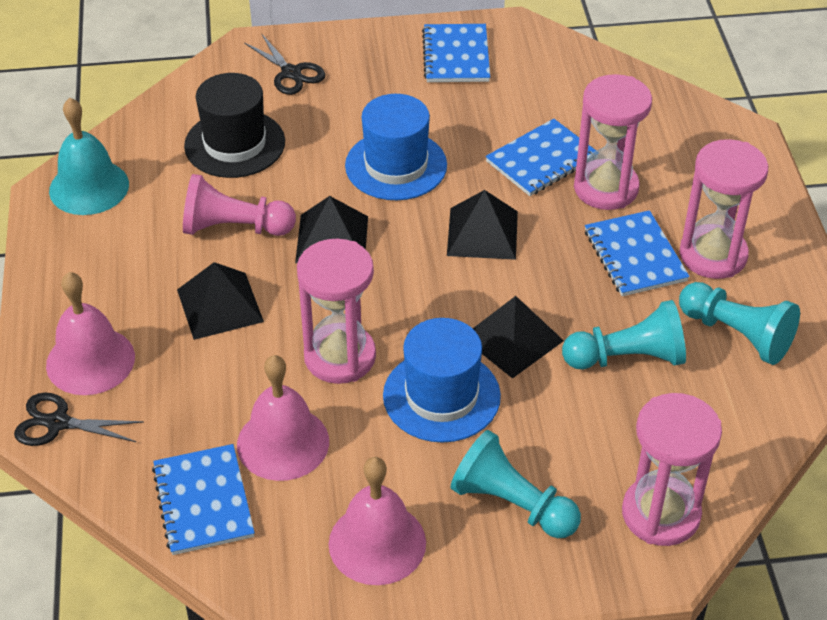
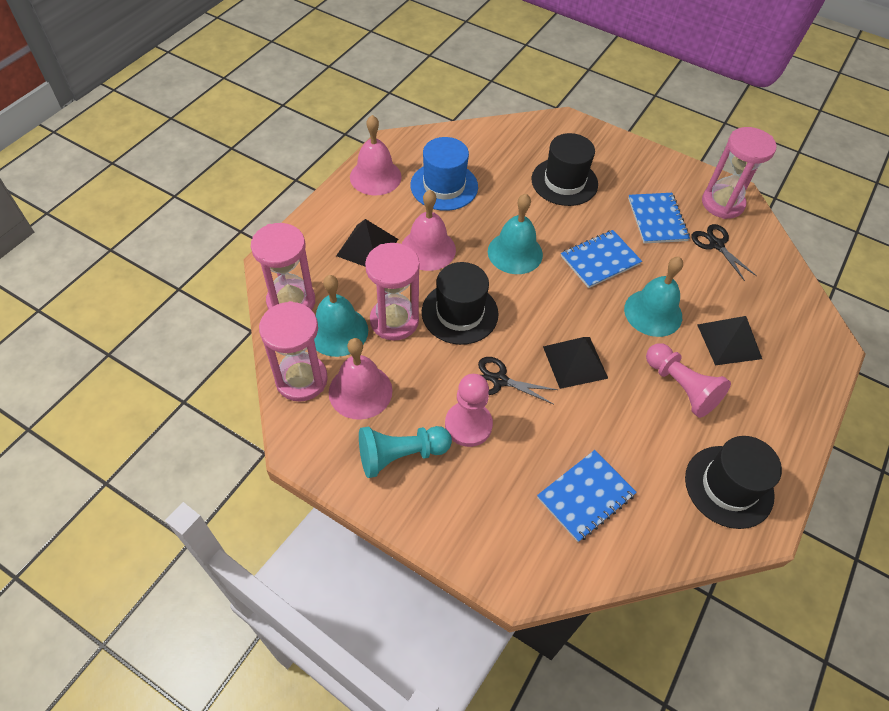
black hat: 1 -> 3
black pyramid: 4 -> 3
blue hat: 2 -> 1
blue notebook: 4 -> 3
pink pawn: 1 -> 2
turquoise bell: 1 -> 3
turquoise pawn: 3 -> 1

